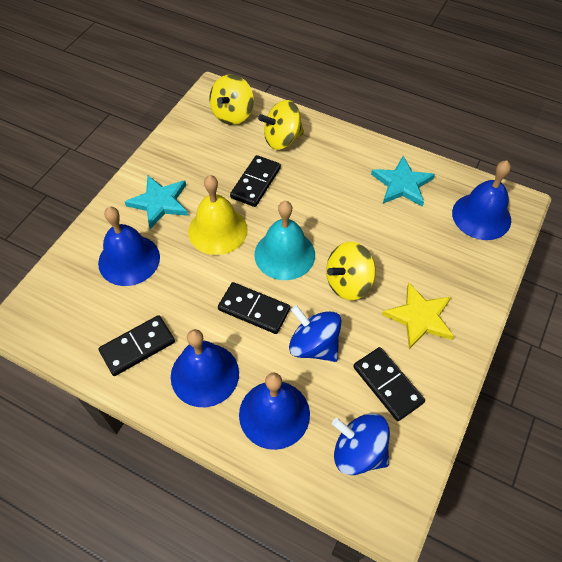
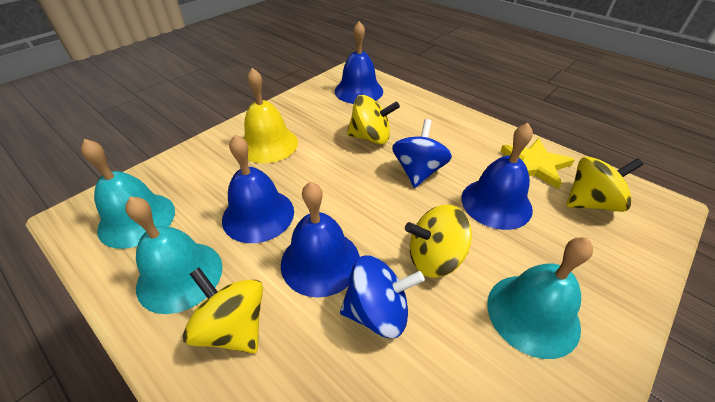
black domino: 4 -> 0
turquoise bell: 1 -> 3
turquoise star: 2 -> 0
yellow spinning top: 3 -> 4

